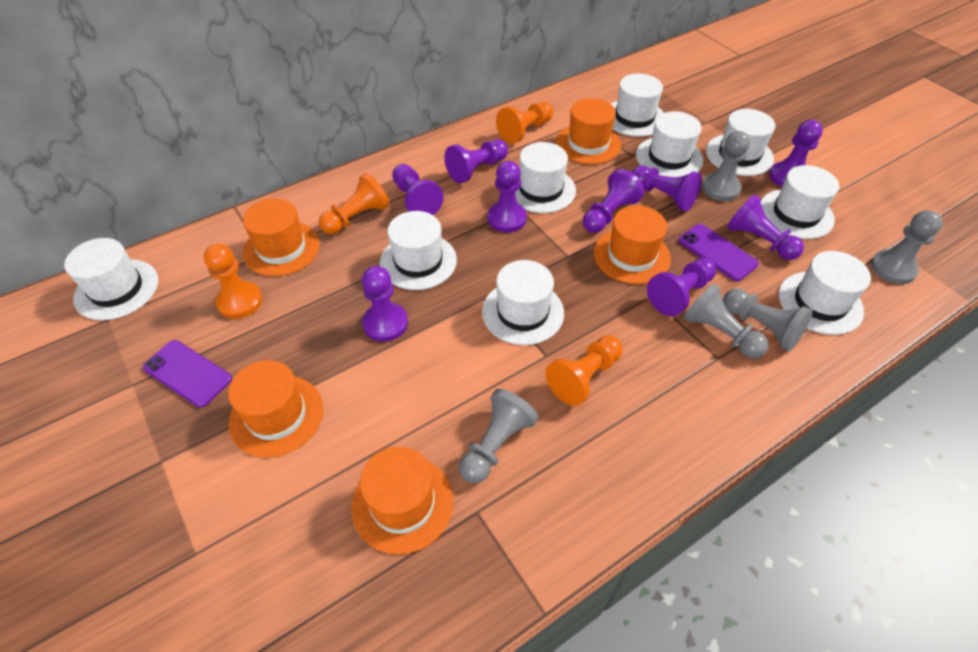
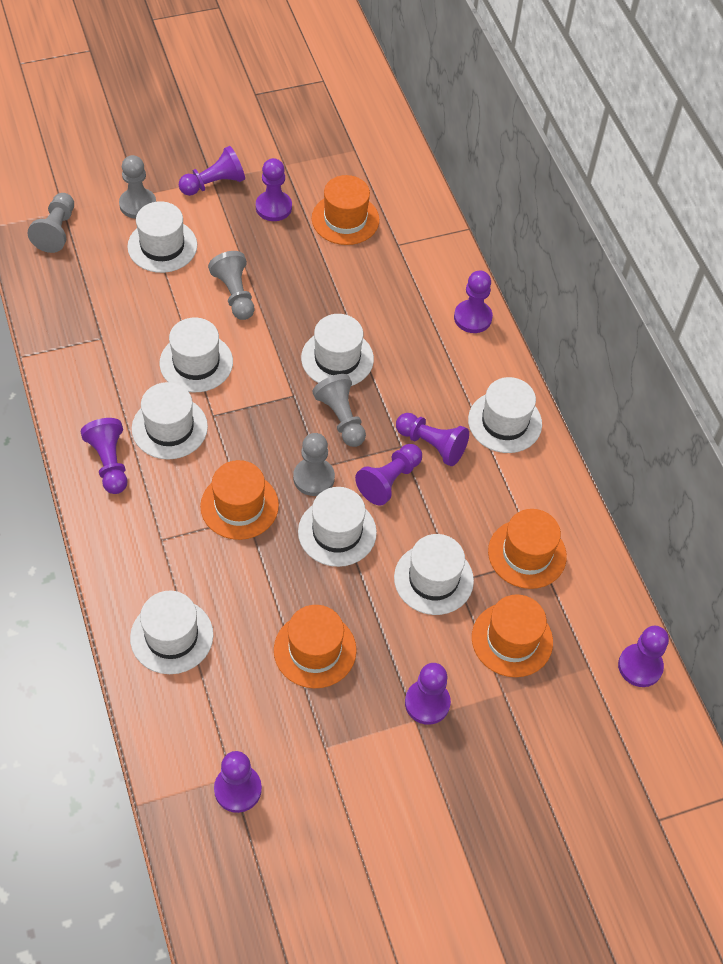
orange pawn: 4 -> 0
purple phone: 2 -> 0
white hat: 9 -> 8

